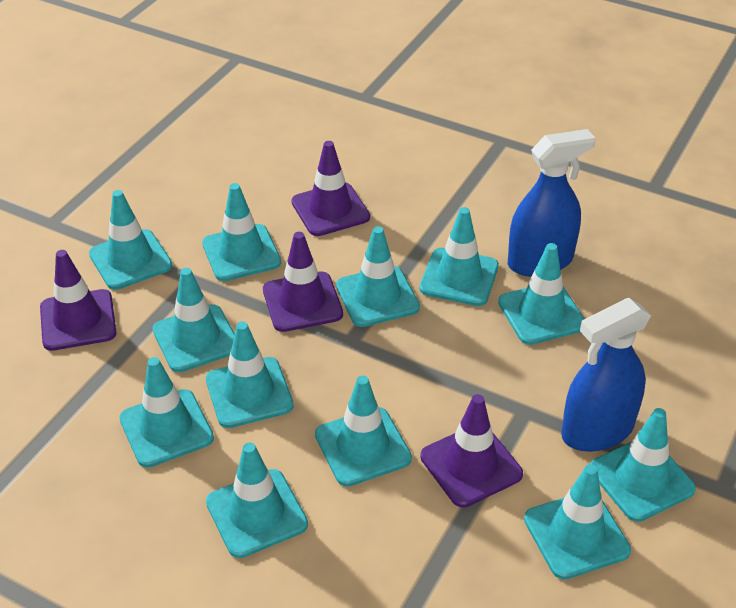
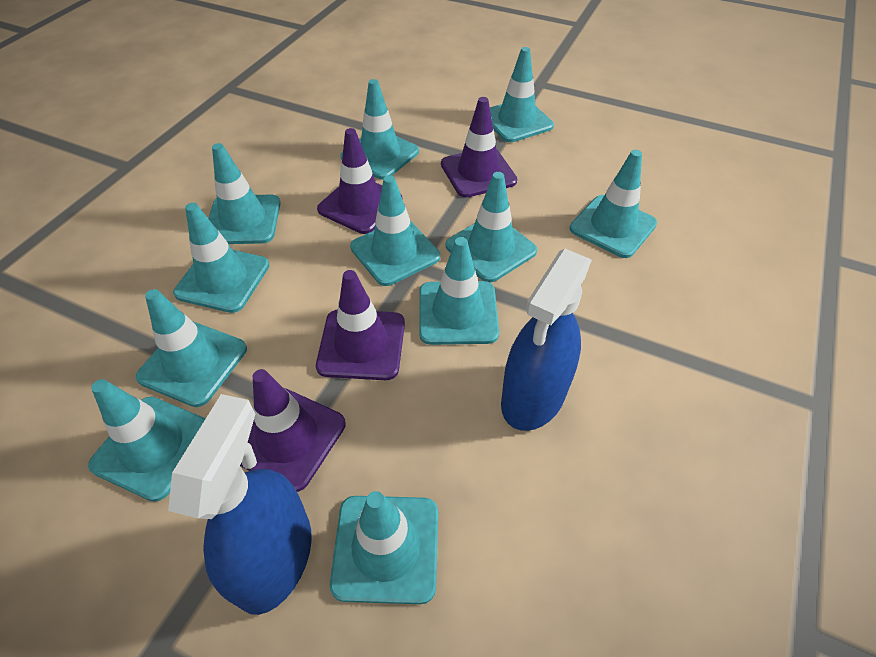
turquoise traffic cone: 12 -> 11

